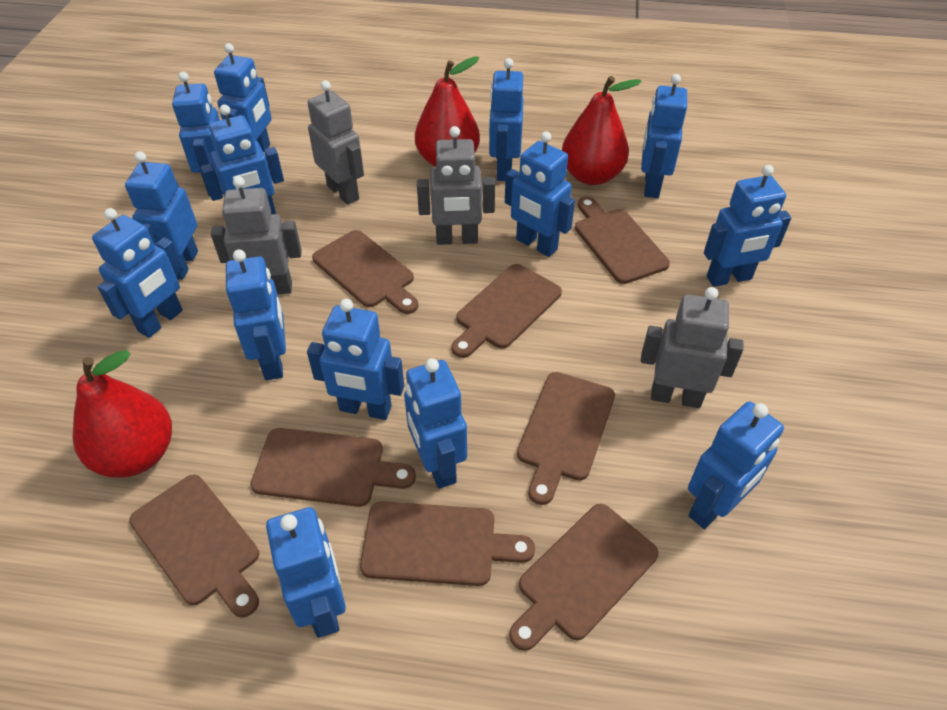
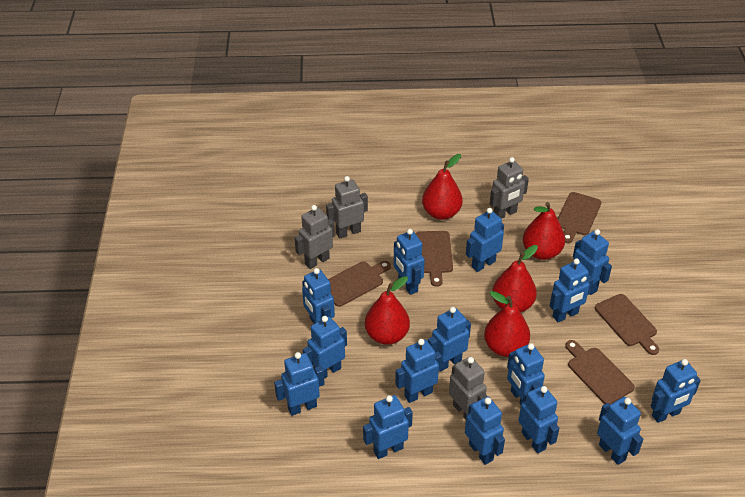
blue robot: 14 -> 15
brown cutting board: 8 -> 5
red pear: 3 -> 5

